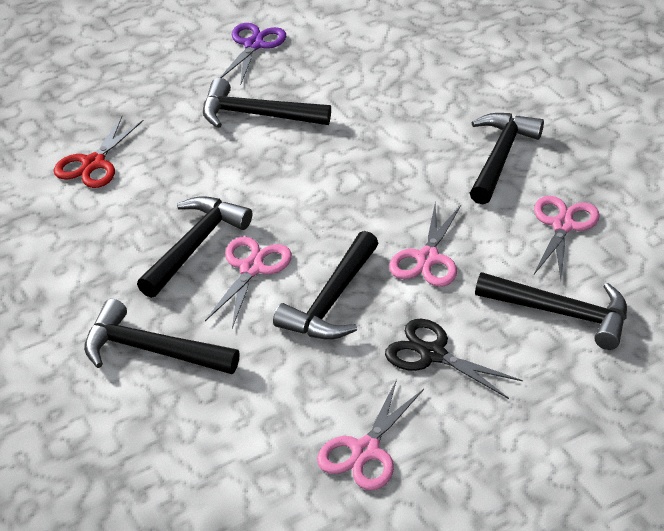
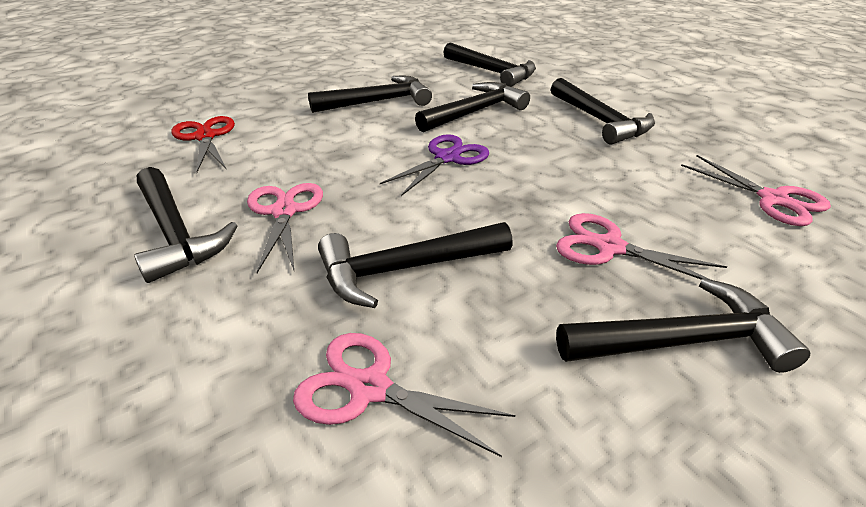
black hammer: 6 -> 7
black scissors: 1 -> 0

